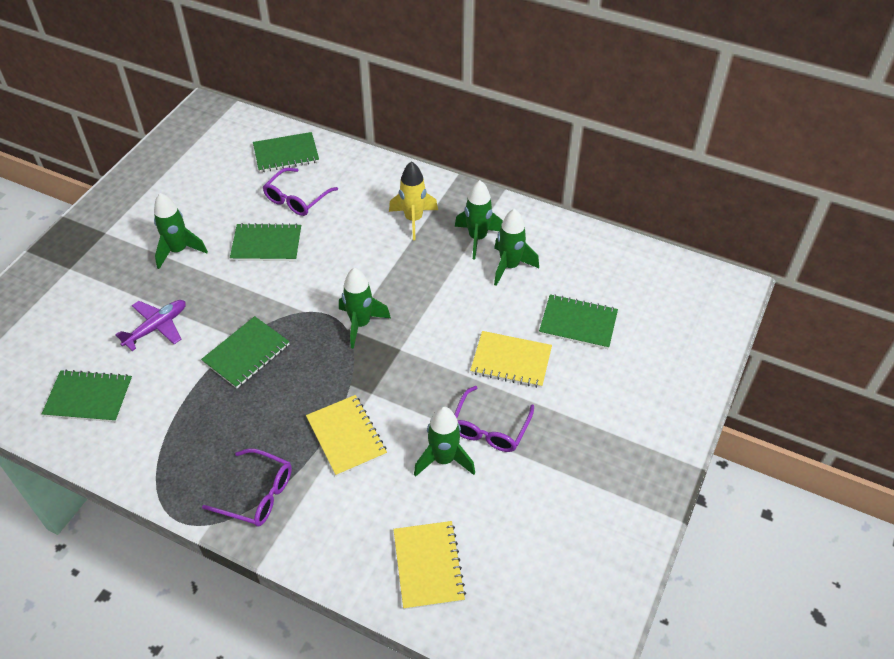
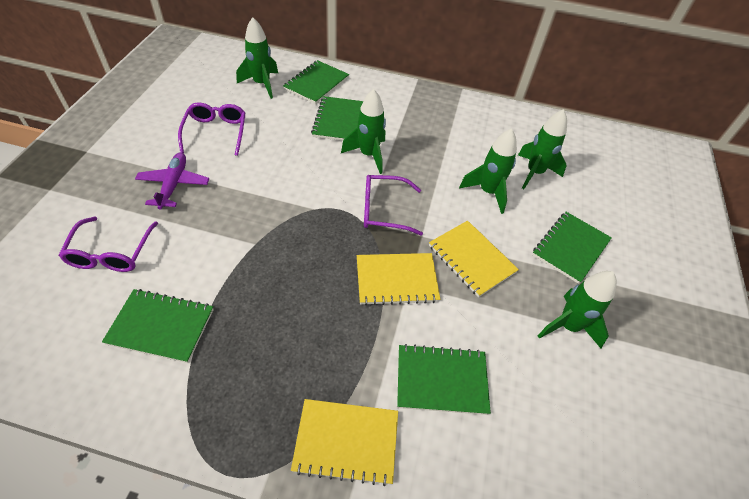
yellow rocket: 1 -> 0

